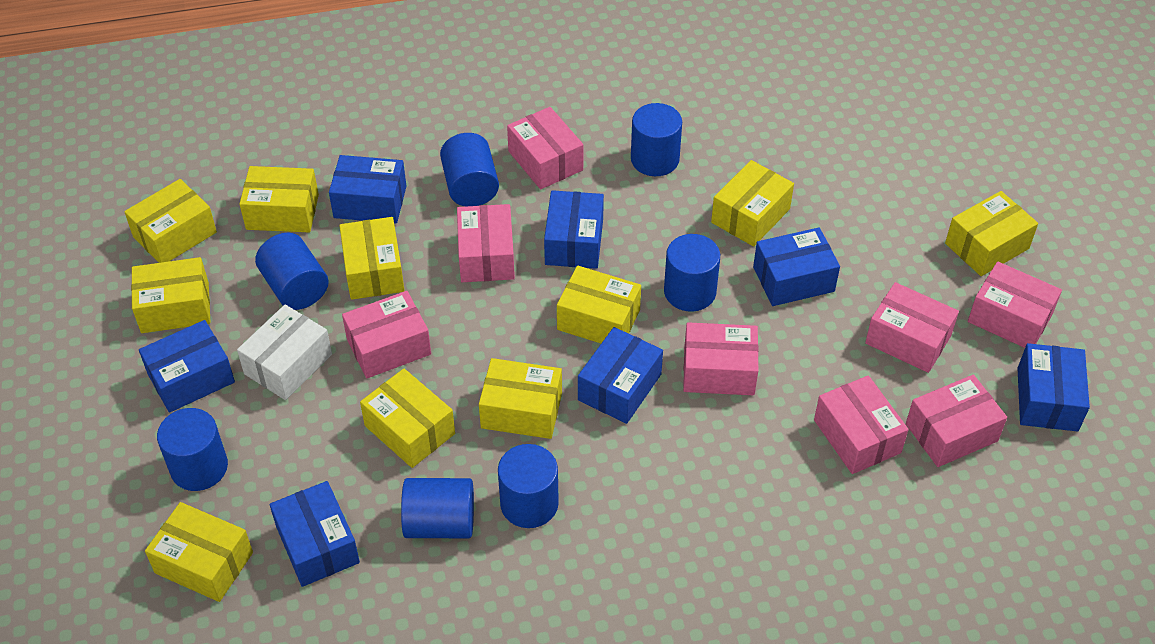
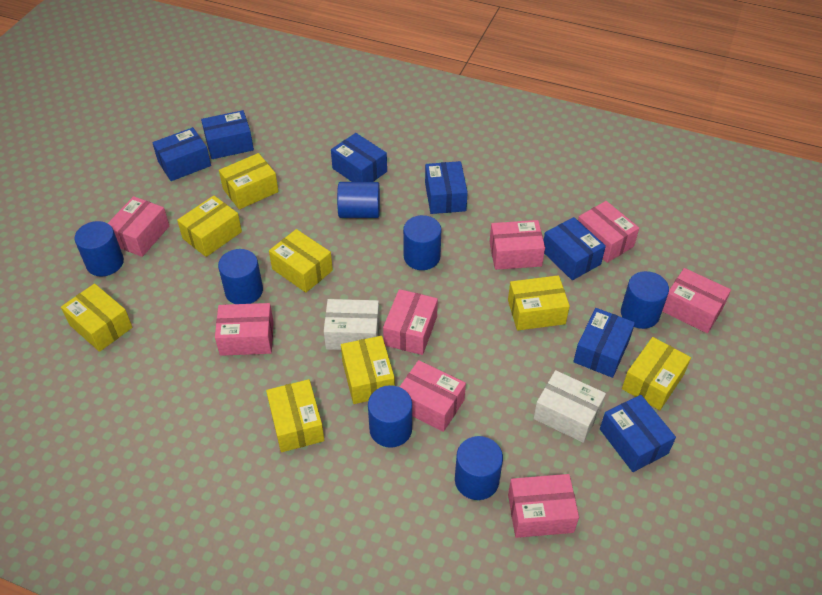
white box: 1 -> 2
yellow box: 10 -> 8

